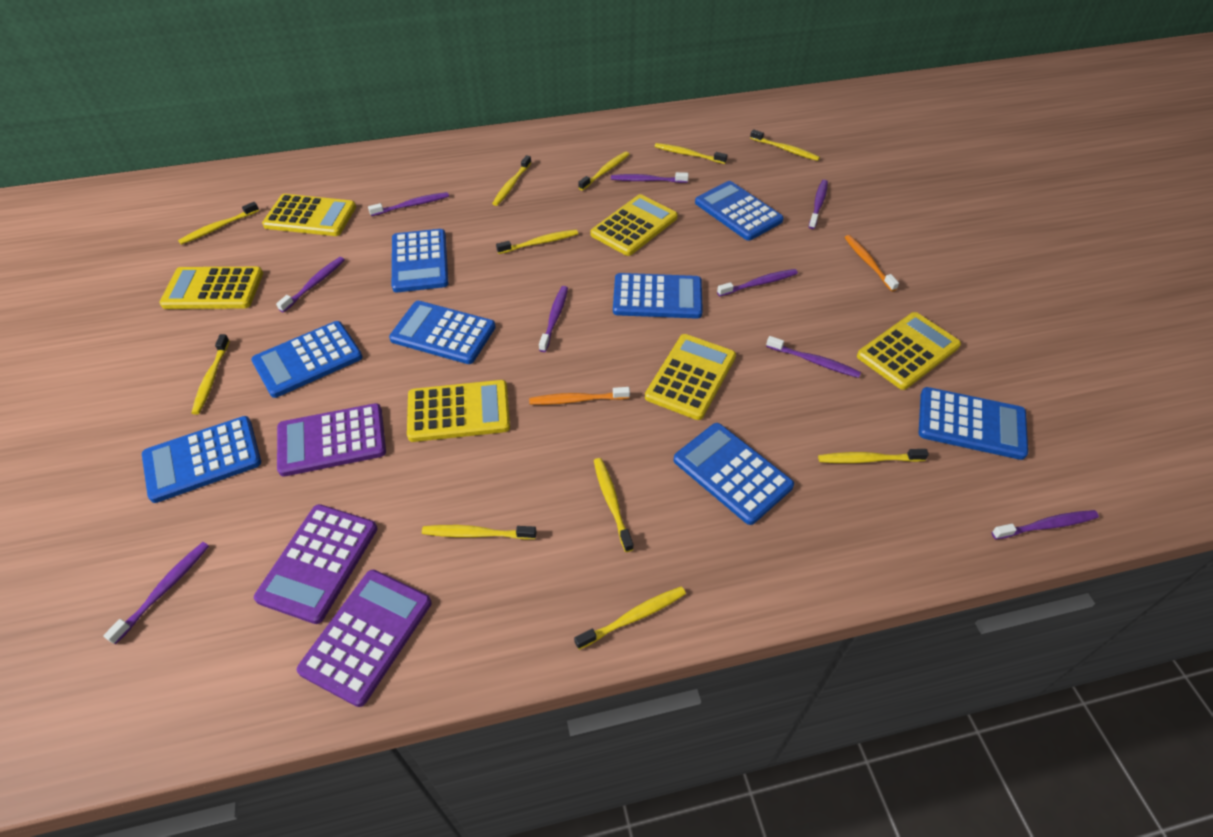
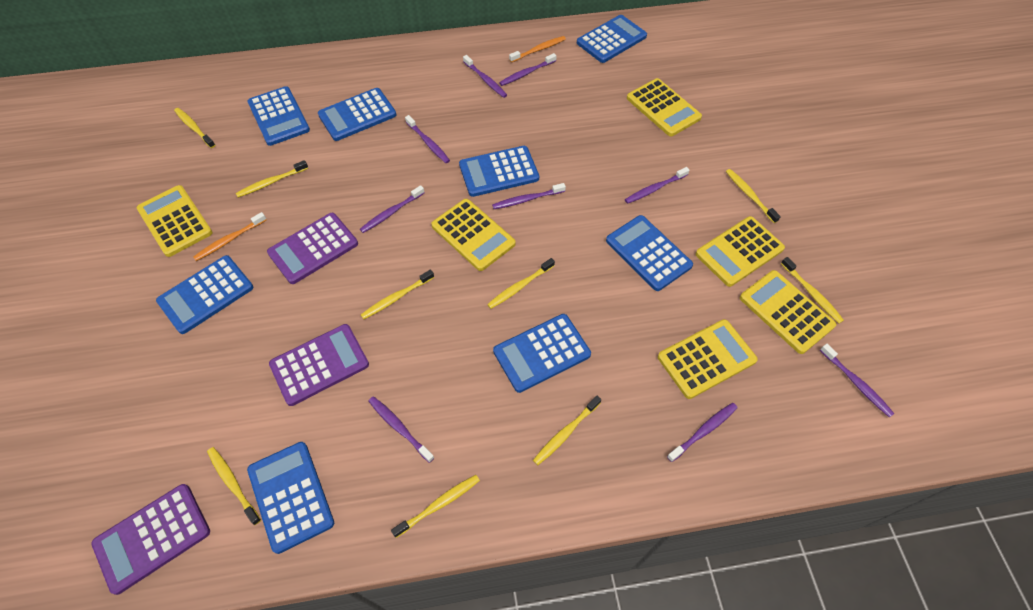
yellow toothbrush: 11 -> 9

